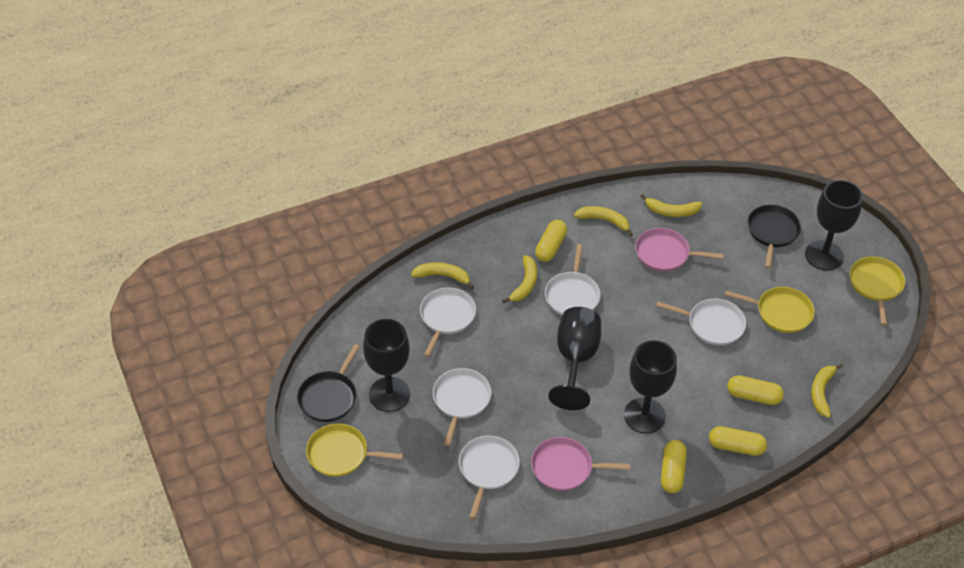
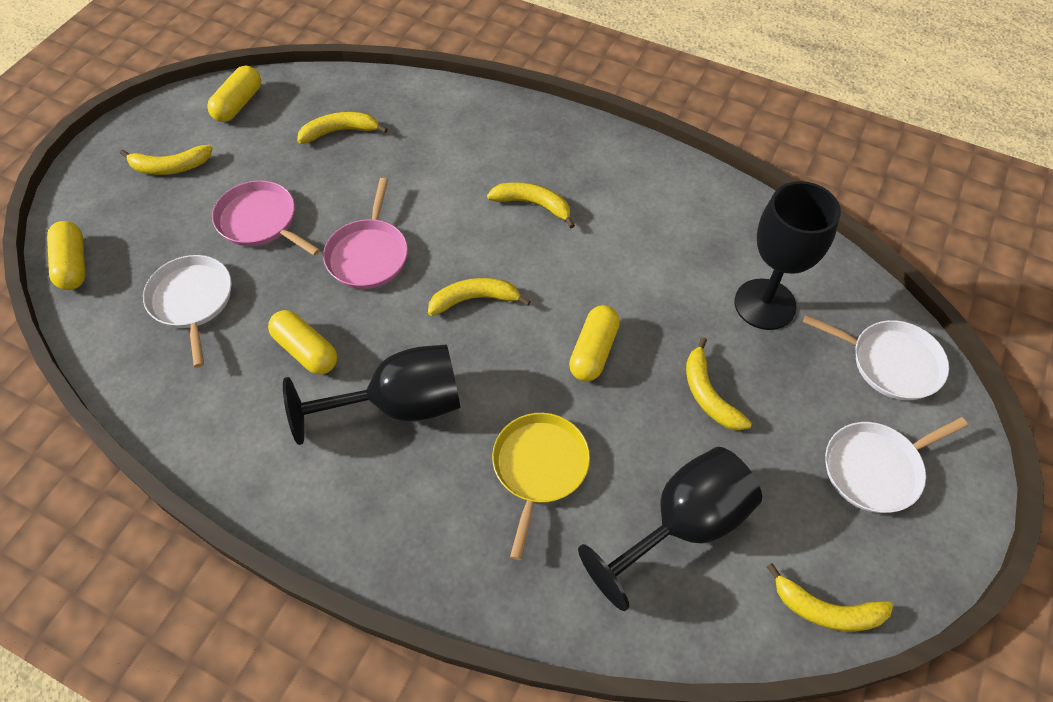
black goblet: 4 -> 3
black pan: 2 -> 0
white pan: 5 -> 3
yellow banana: 5 -> 6
yellow pan: 3 -> 1

